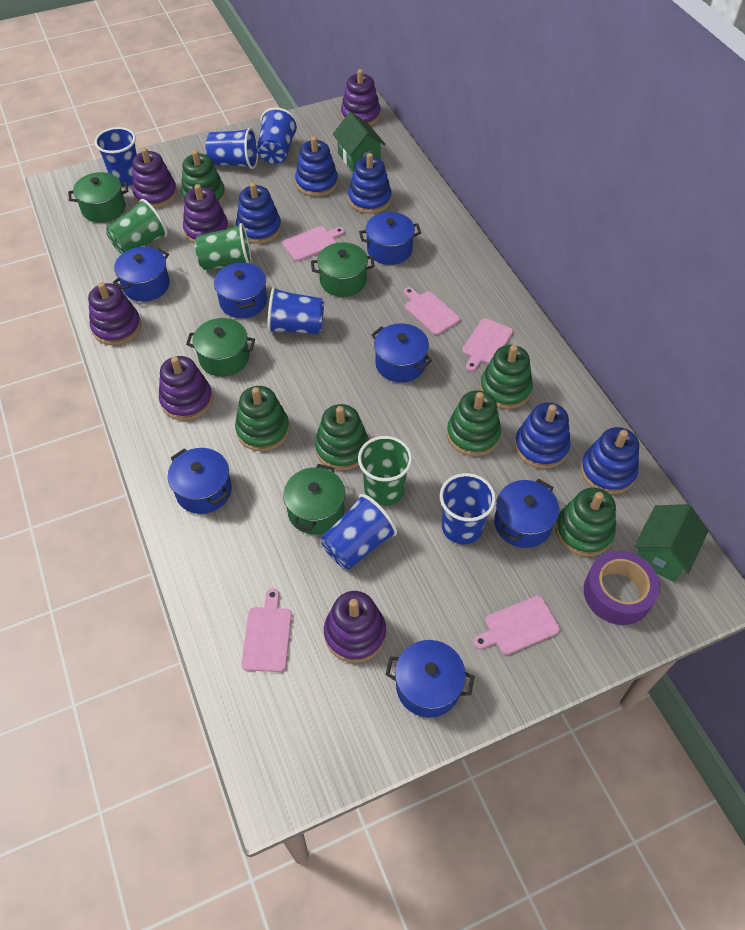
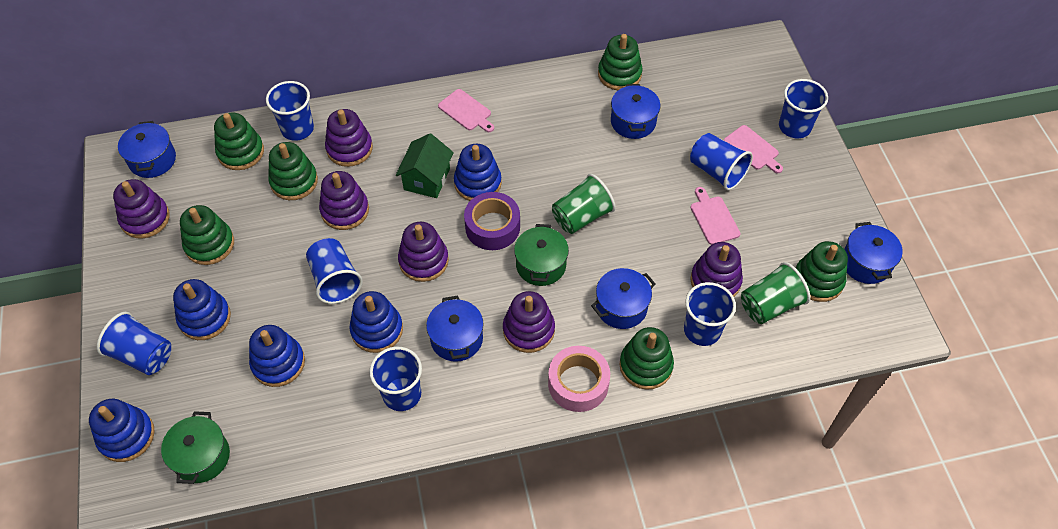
blue cup: 6 -> 7
blue pot: 7 -> 5
green cup: 3 -> 2
green house: 2 -> 1
green pot: 4 -> 2
pink cutting board: 5 -> 3
pink tape: 0 -> 1

